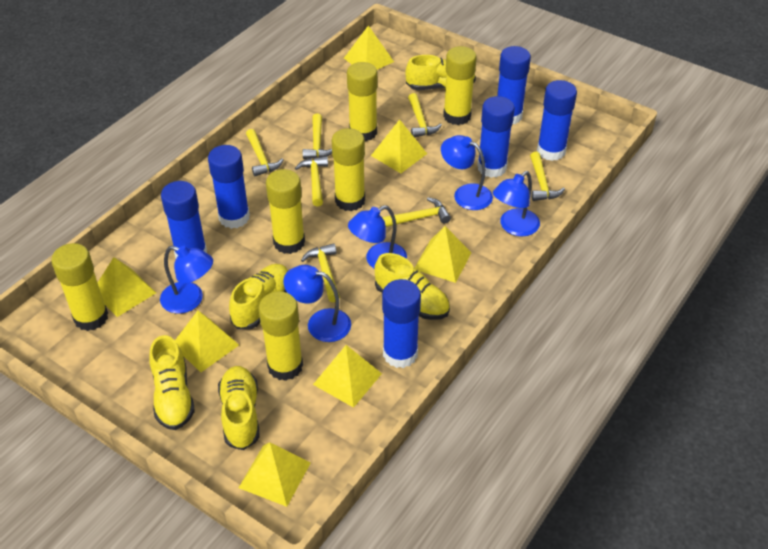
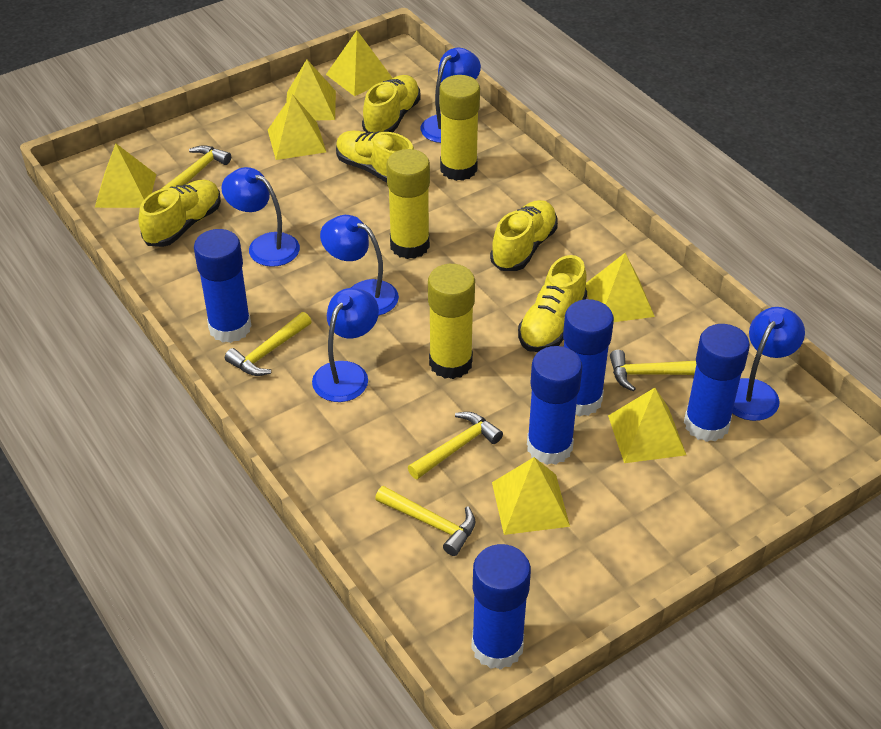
blue glue stick: 6 -> 5
yellow glue stick: 6 -> 3
yellow hammer: 7 -> 5

